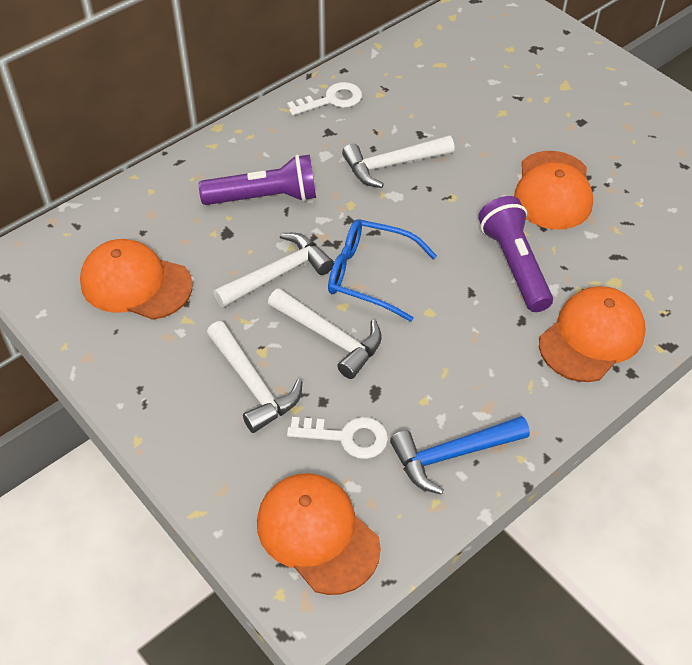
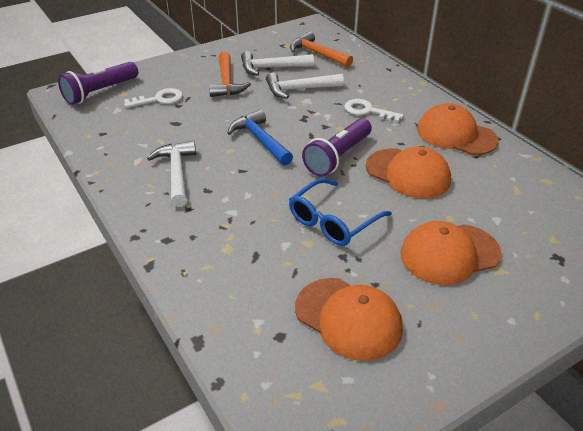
orange hammer: 0 -> 2
white hammer: 4 -> 3

